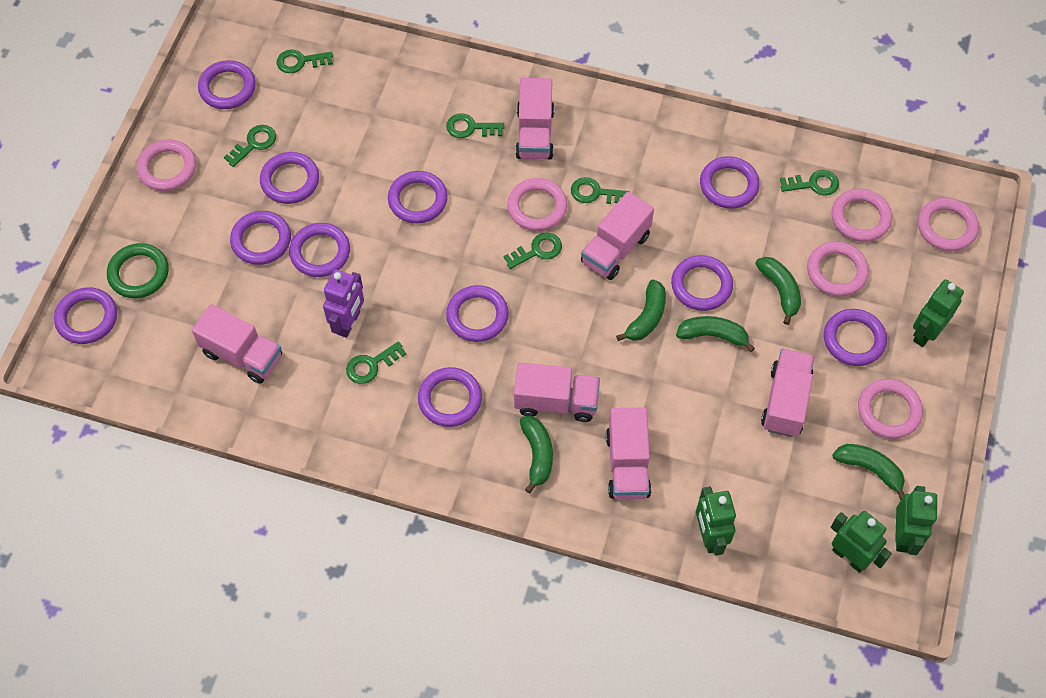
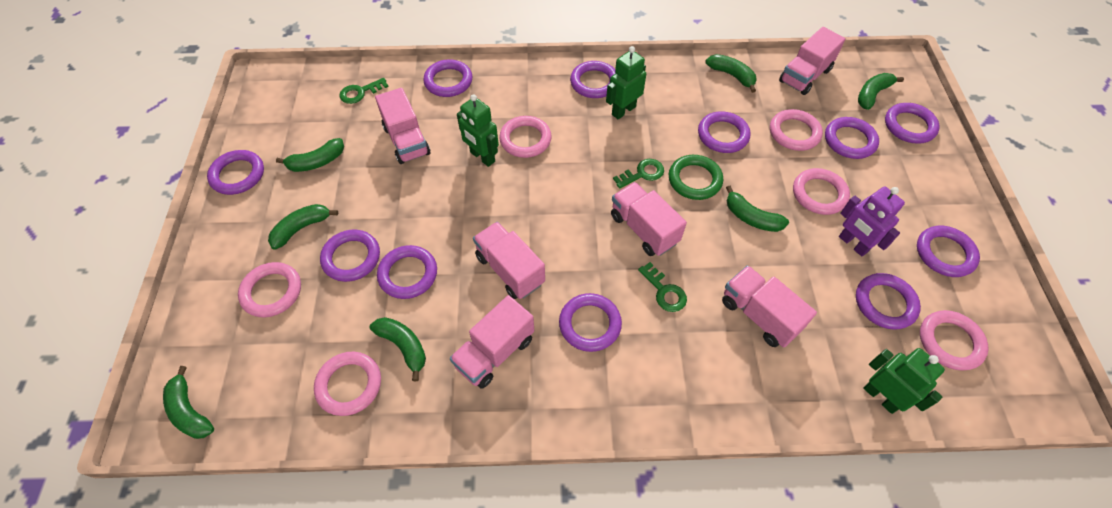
green banana: 5 -> 7
green key: 7 -> 3
green robot: 4 -> 3

